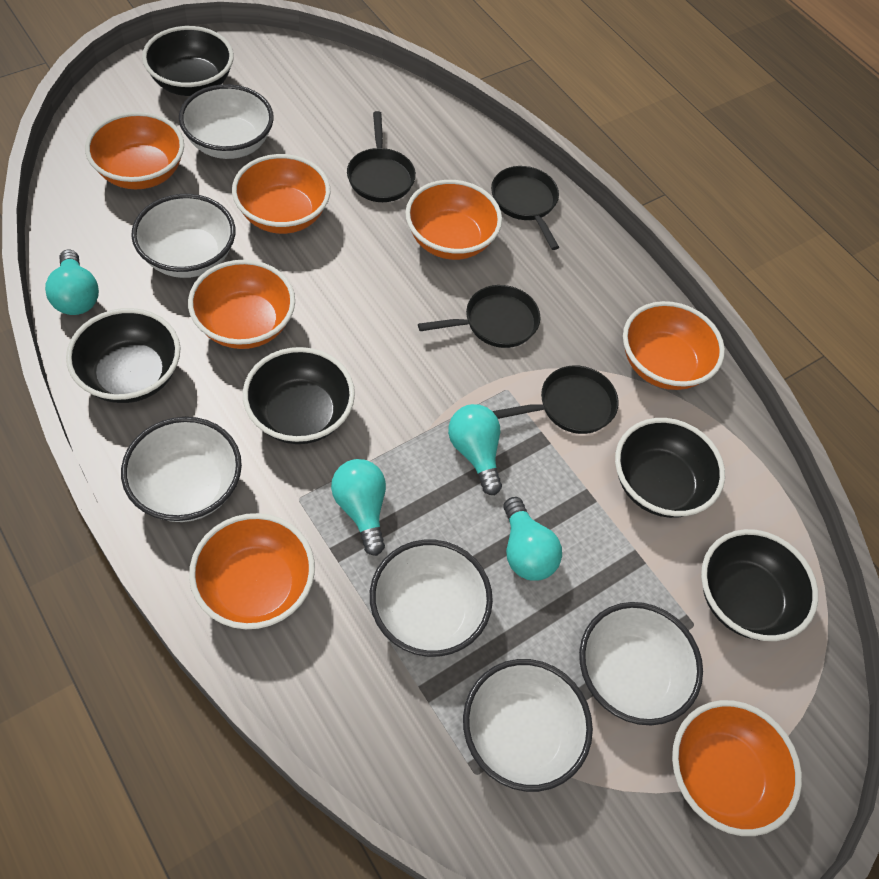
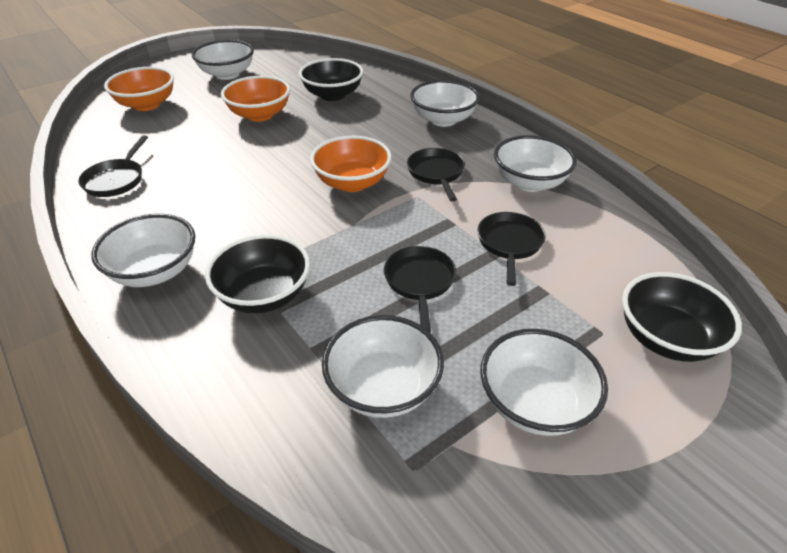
black bowl: 5 -> 3
orange bowl: 7 -> 3
turquoise light bulb: 4 -> 0

